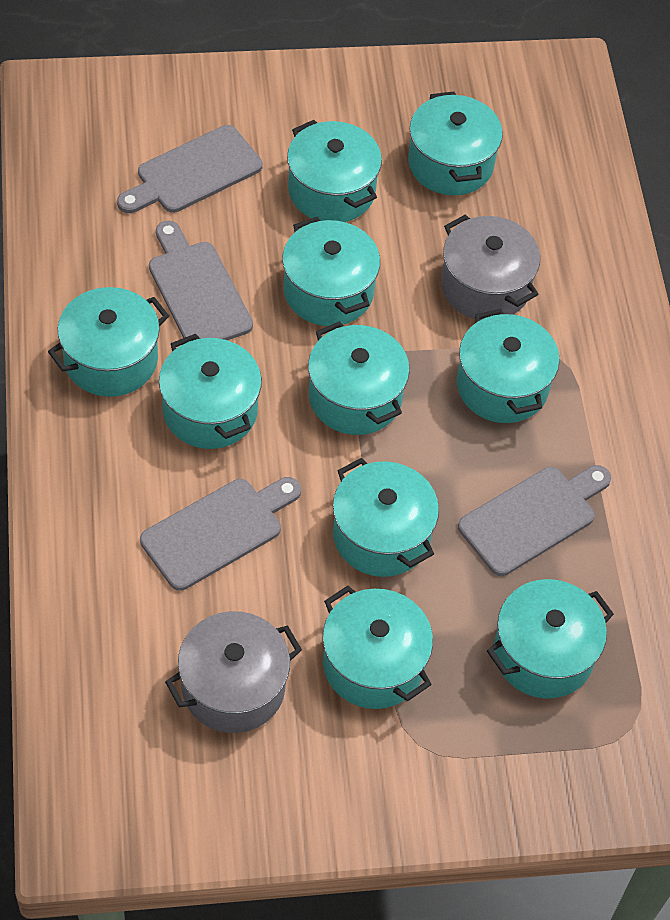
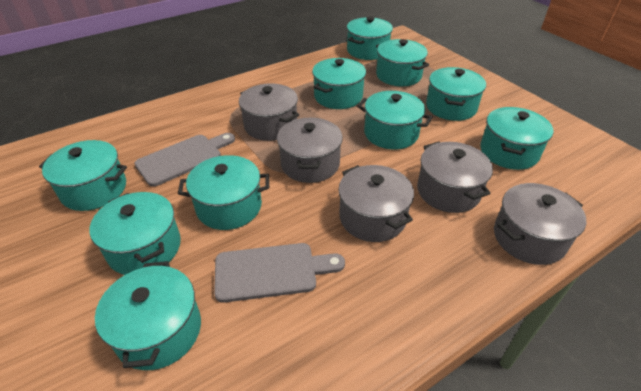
grey cutting board: 4 -> 2
grey pot: 2 -> 5

